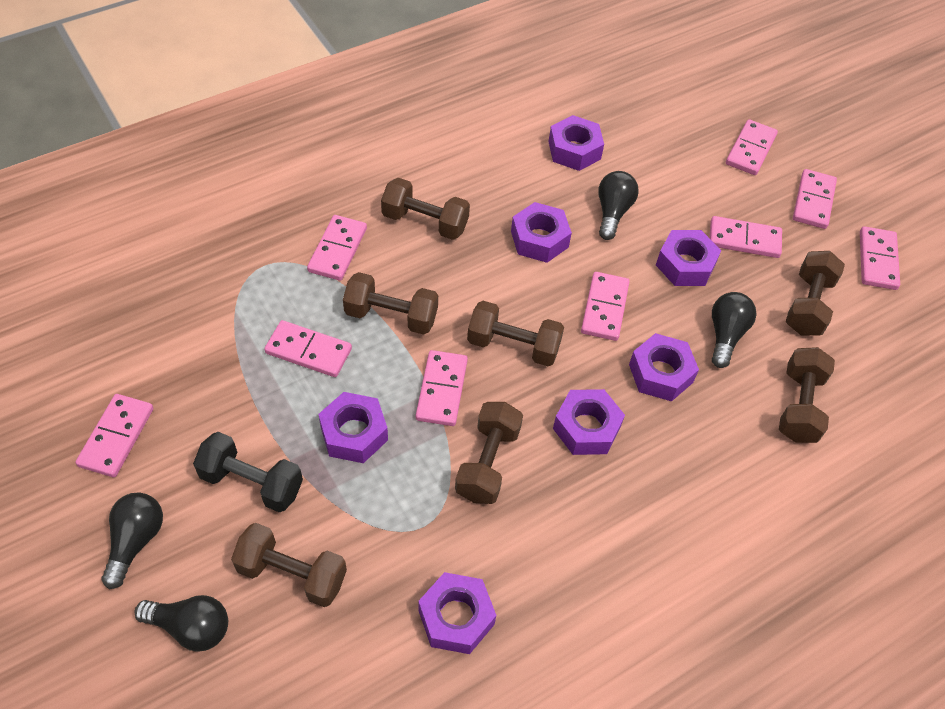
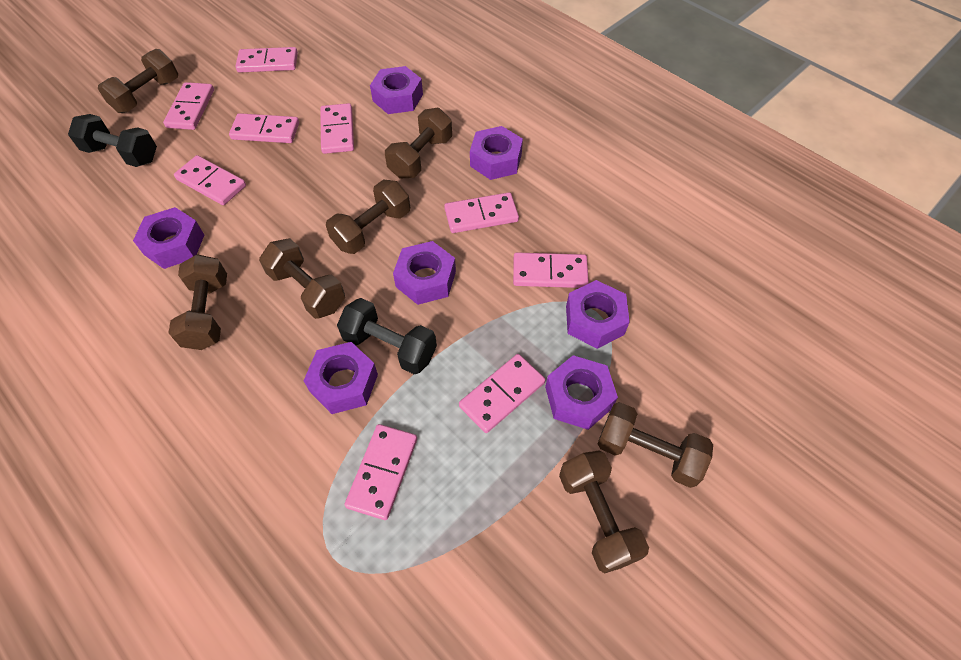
black dumbbell: 1 -> 2
black light bulb: 4 -> 0

